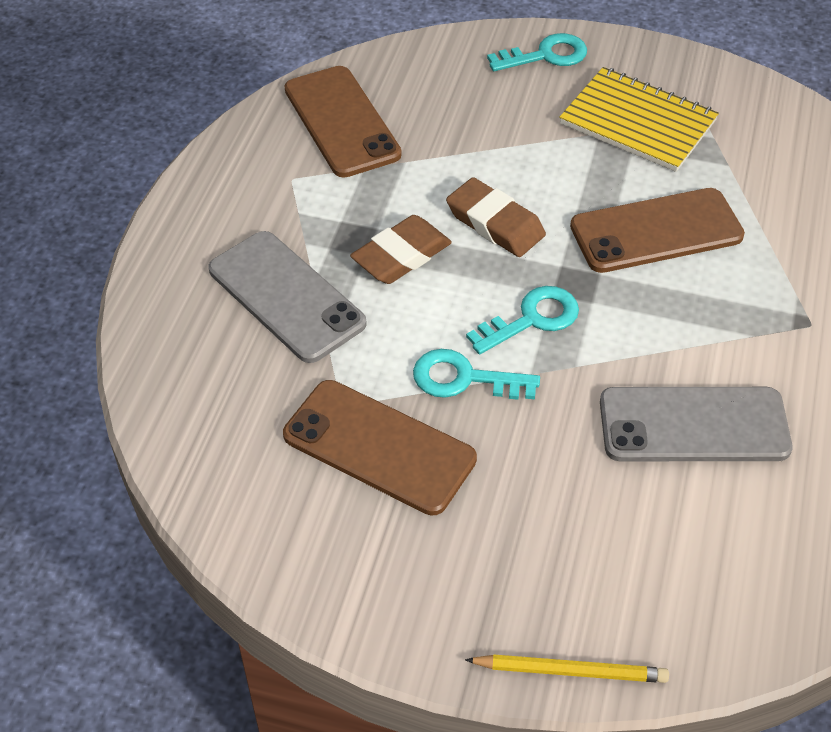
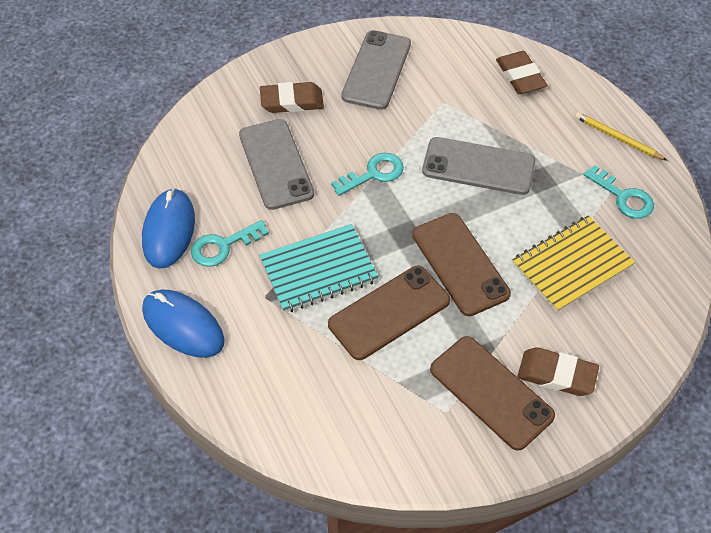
blue mouse: 0 -> 2
brown eraser: 2 -> 3
grey phone: 2 -> 3
turquoise notebook: 0 -> 1

